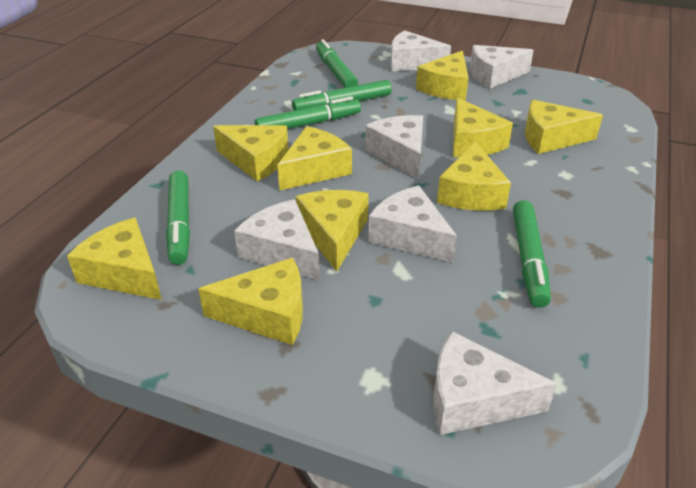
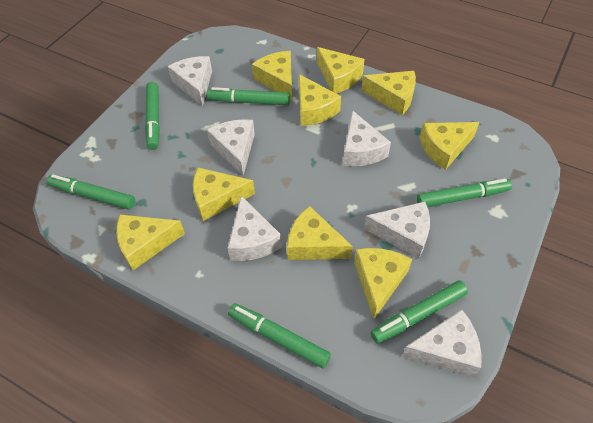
green marker: 5 -> 6

